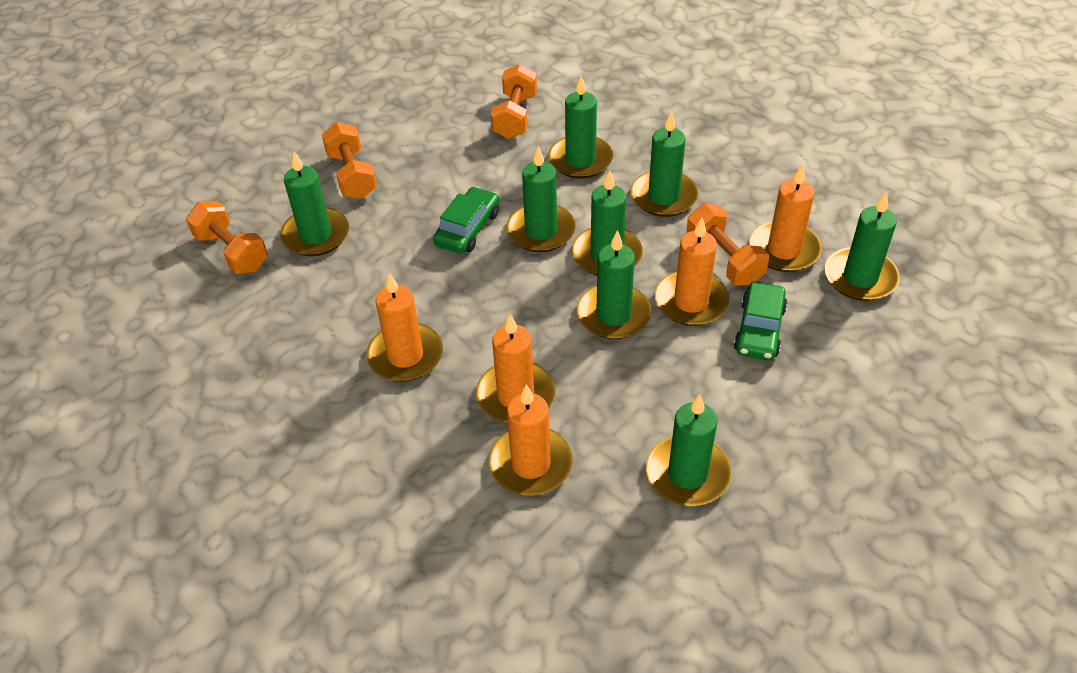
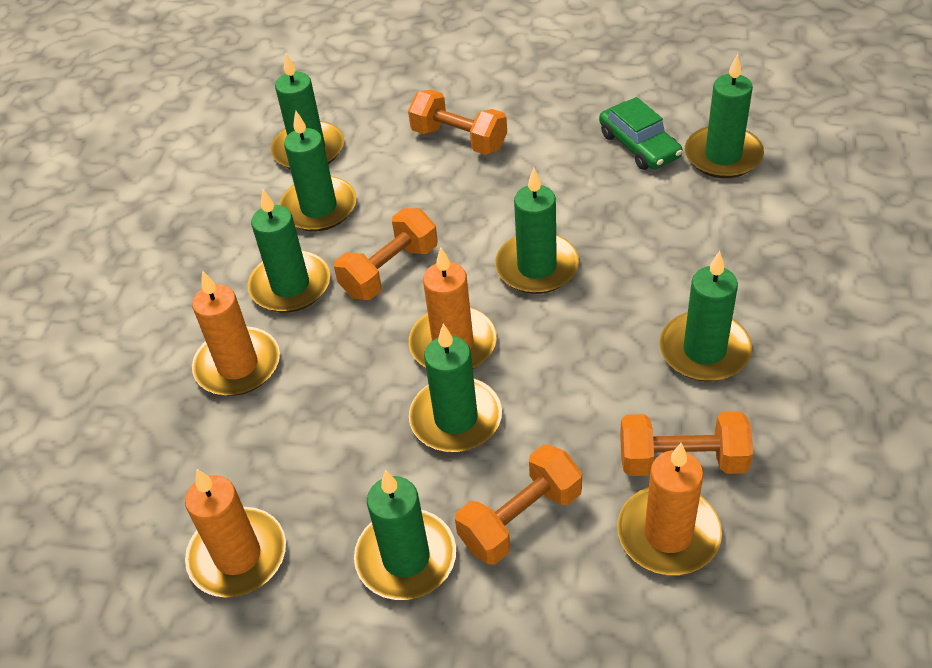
green car: 2 -> 1
orange candle: 5 -> 4

